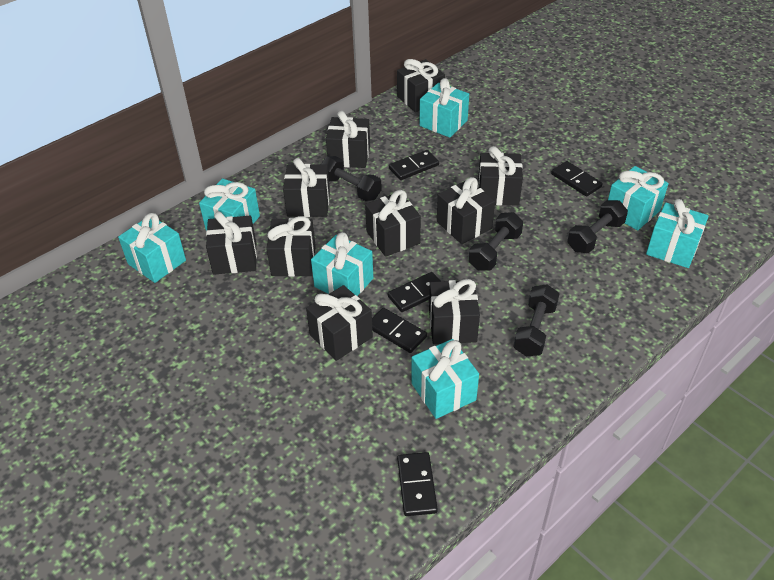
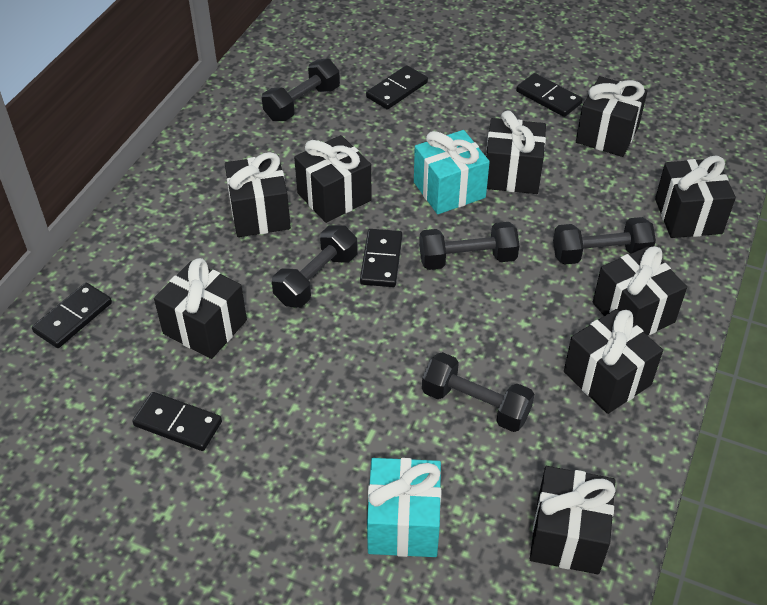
black dumbbell: 4 -> 5
black gift: 10 -> 9
turquoise gift: 7 -> 2

